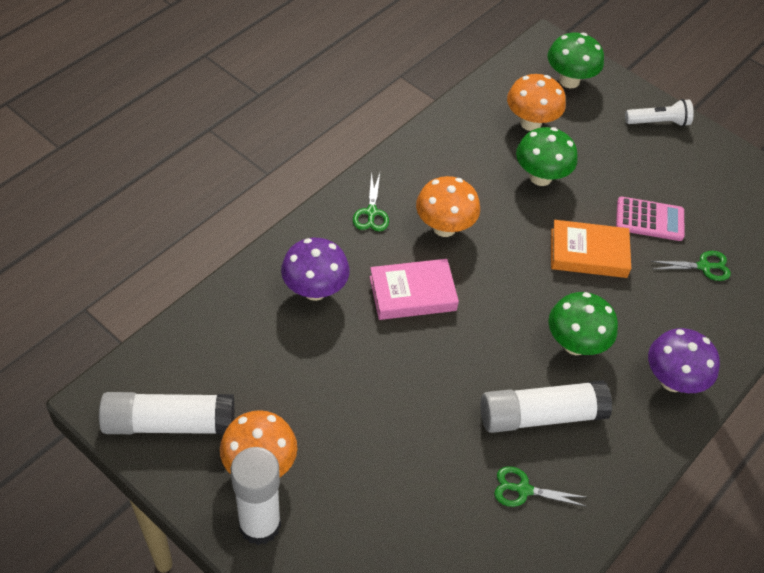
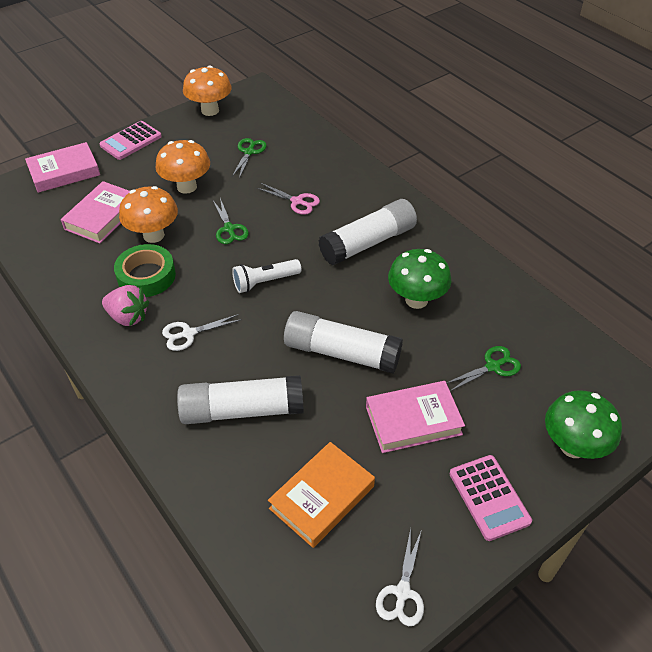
green mushroom: 3 -> 2
green tape: 0 -> 1
pink book: 1 -> 3
pink calculator: 1 -> 2
pink scissors: 0 -> 1
pink strawberry: 0 -> 1
purple mushroom: 2 -> 0
white scissors: 0 -> 2

